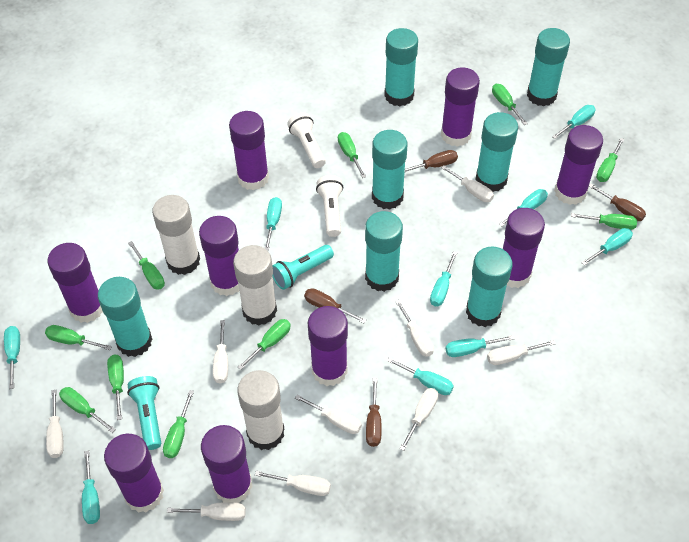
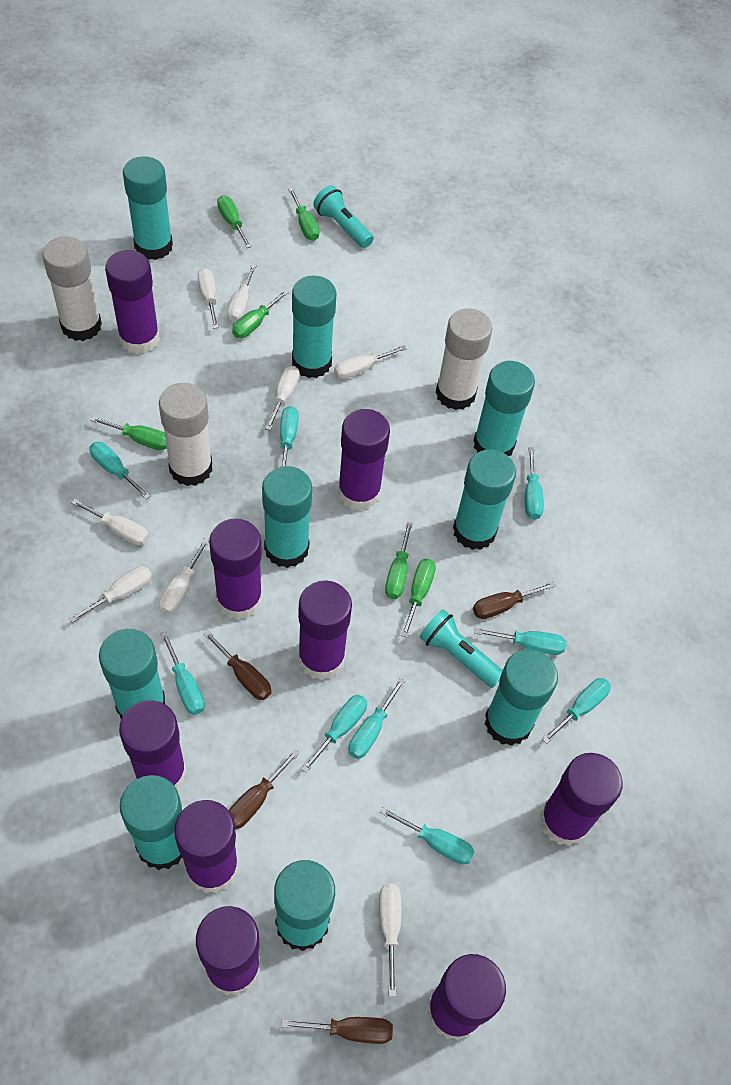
green screwdriver: 10 -> 6
turquoise glue stick: 7 -> 9
white flashlight: 2 -> 0
white screwdriver: 9 -> 8

